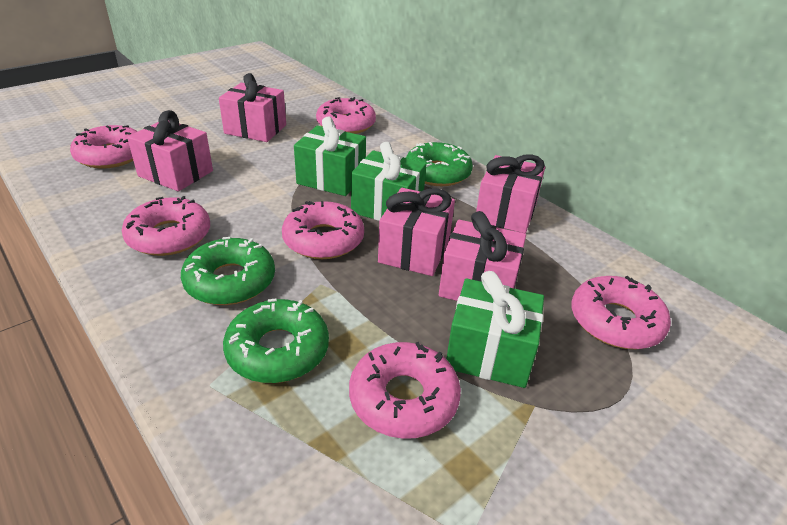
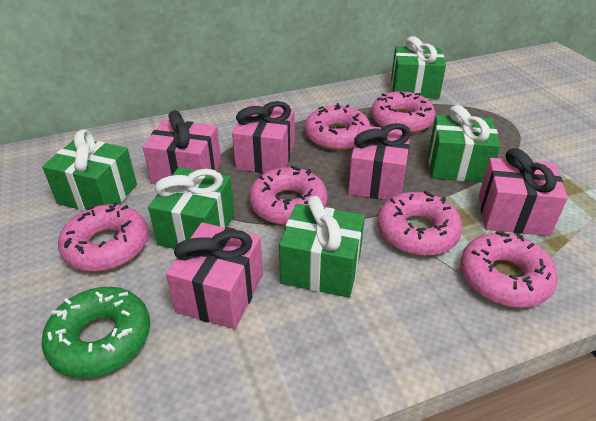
green donut: 3 -> 1
green gift: 3 -> 5

